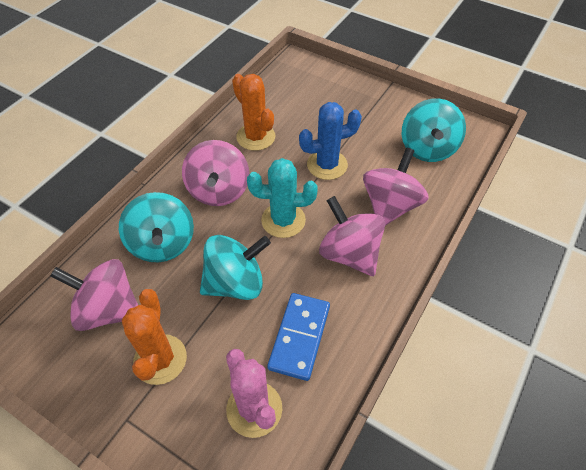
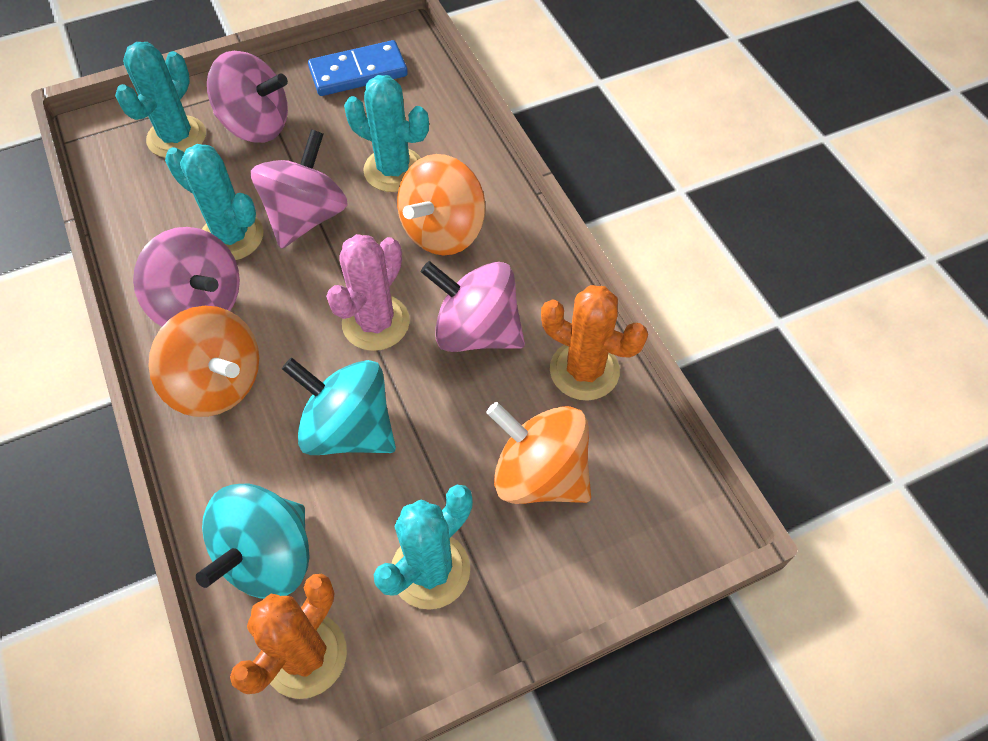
blue cactus: 1 -> 0
orange spinning top: 0 -> 3
turquoise cactus: 1 -> 4
turquoise spinning top: 3 -> 2

